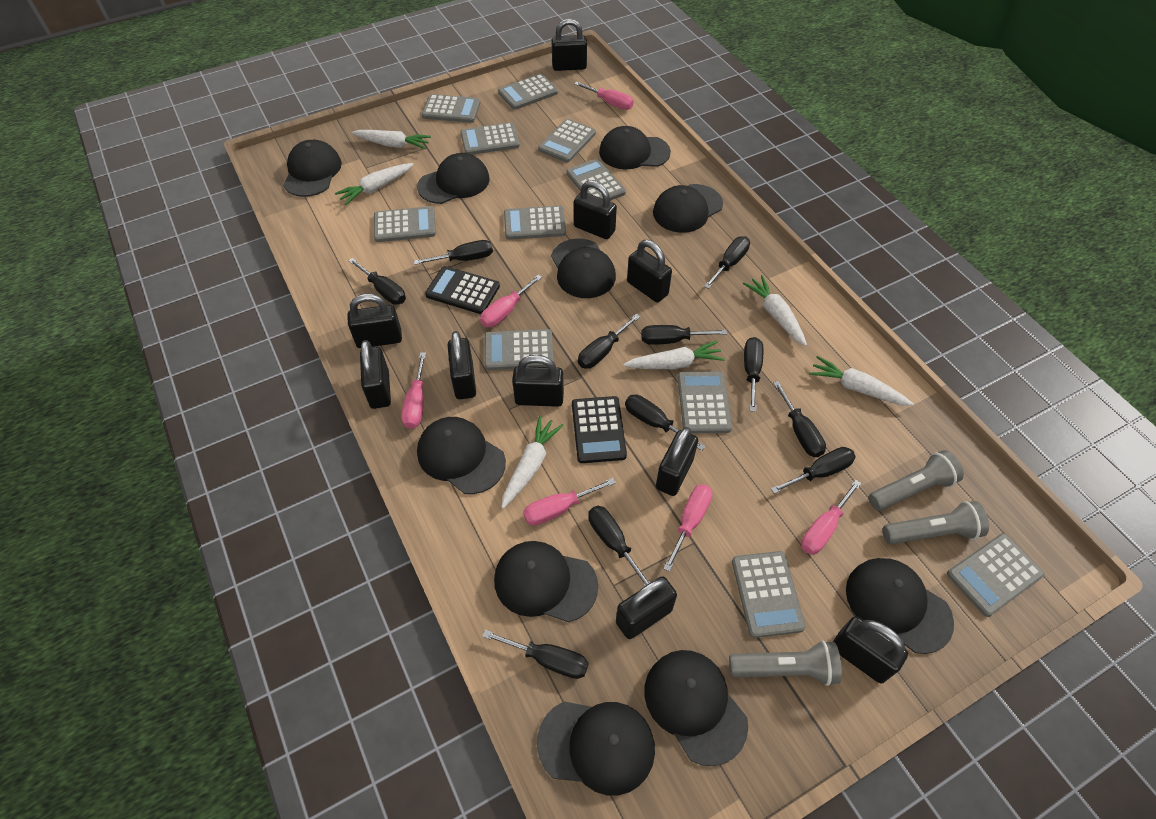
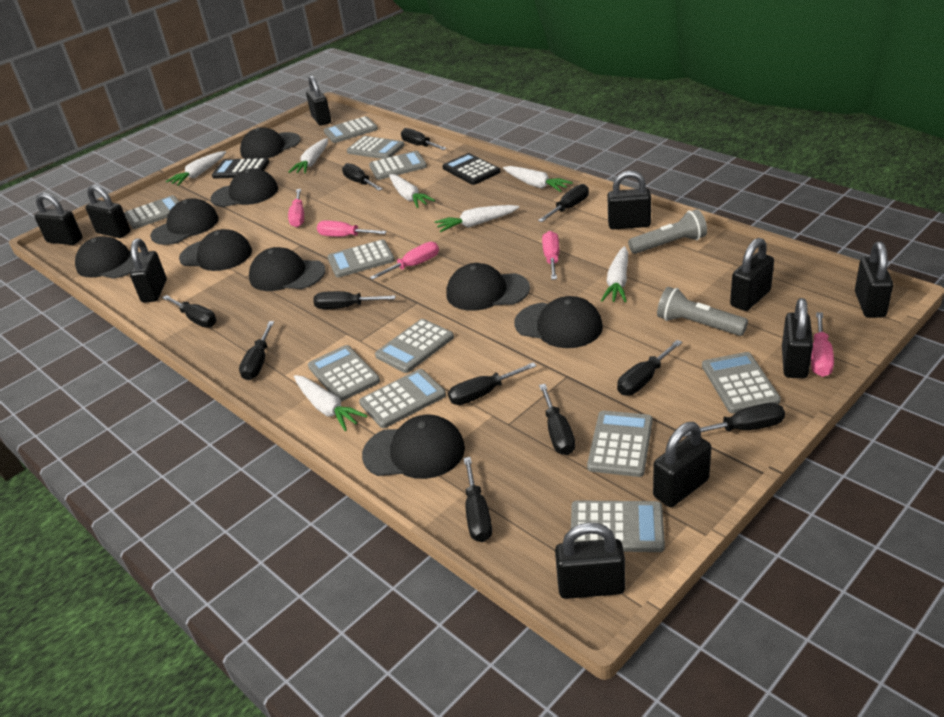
black cap: 10 -> 9
grey flashlight: 3 -> 2
pink screwdriver: 6 -> 5
white carrot: 6 -> 7

